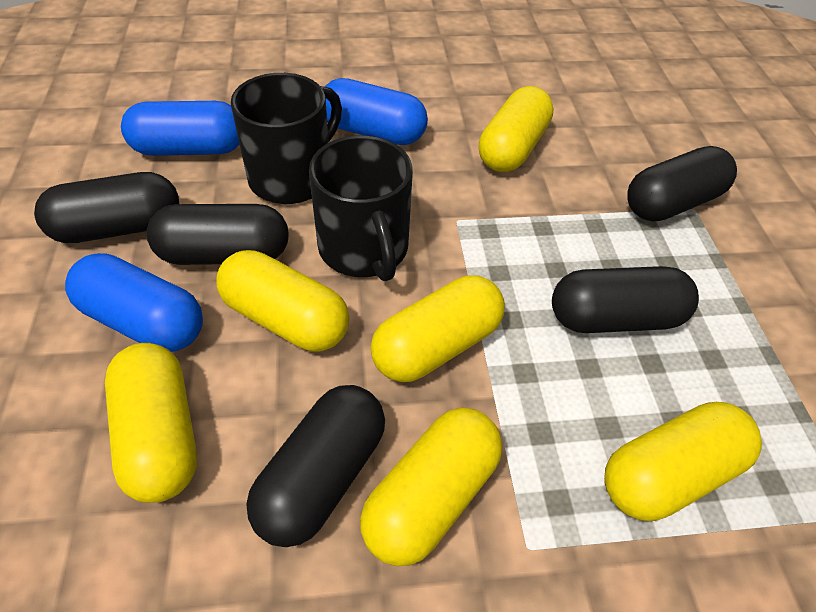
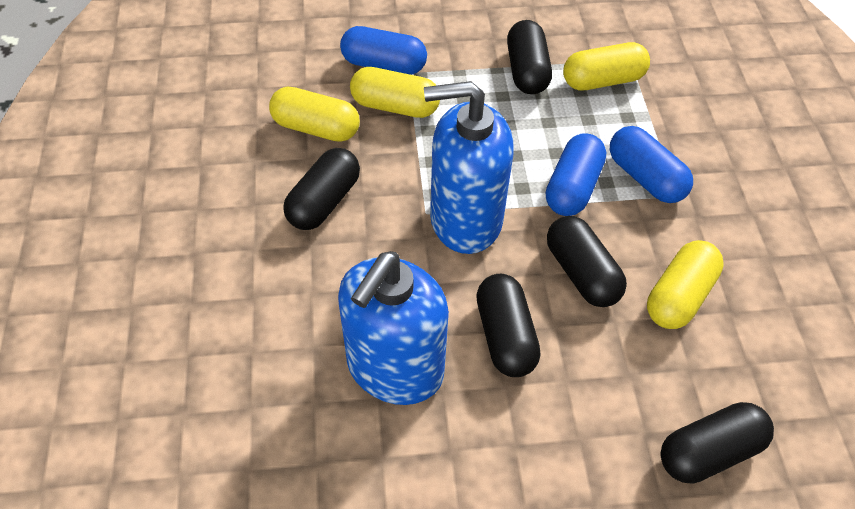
black mug: 2 -> 0
blue soap dispenser: 0 -> 2
yellow capsule: 6 -> 4

